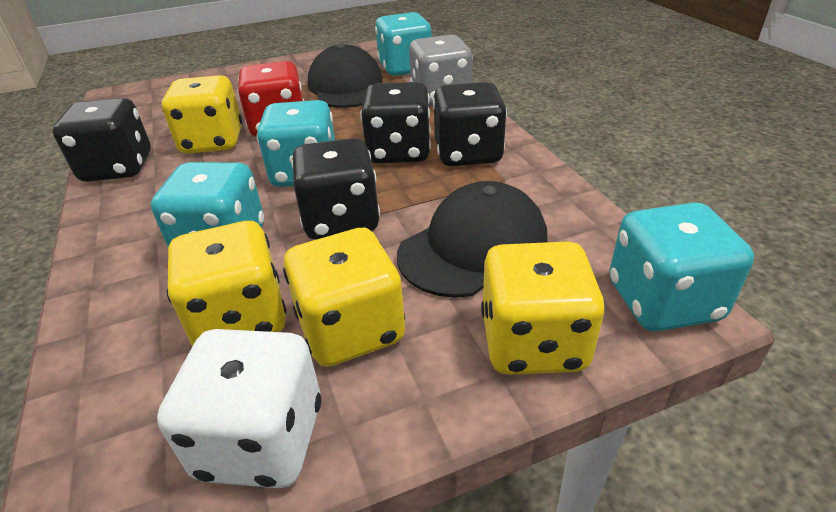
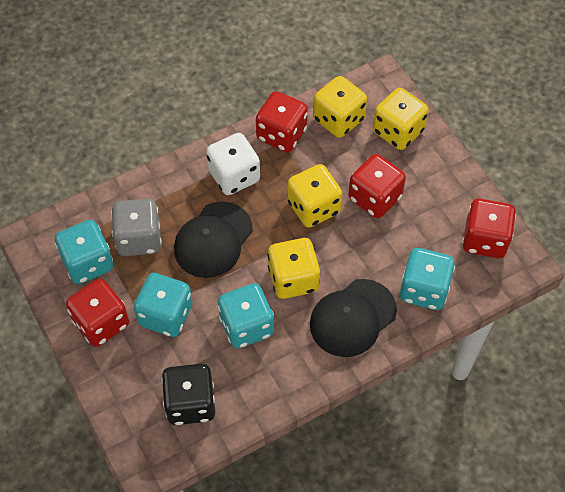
black dice: 4 -> 1
red dice: 1 -> 4

